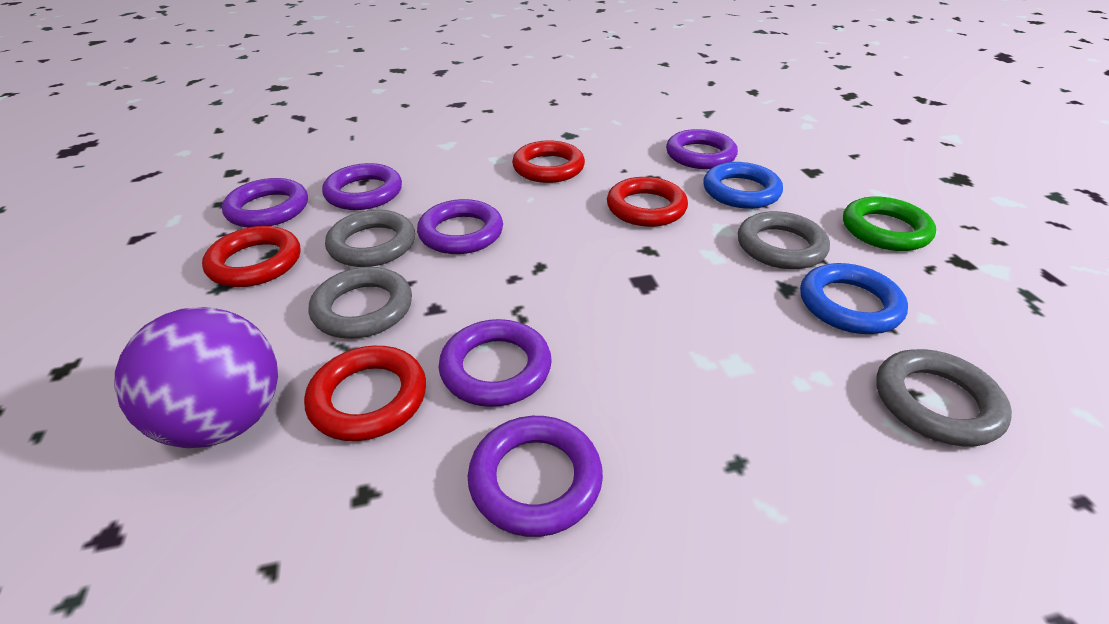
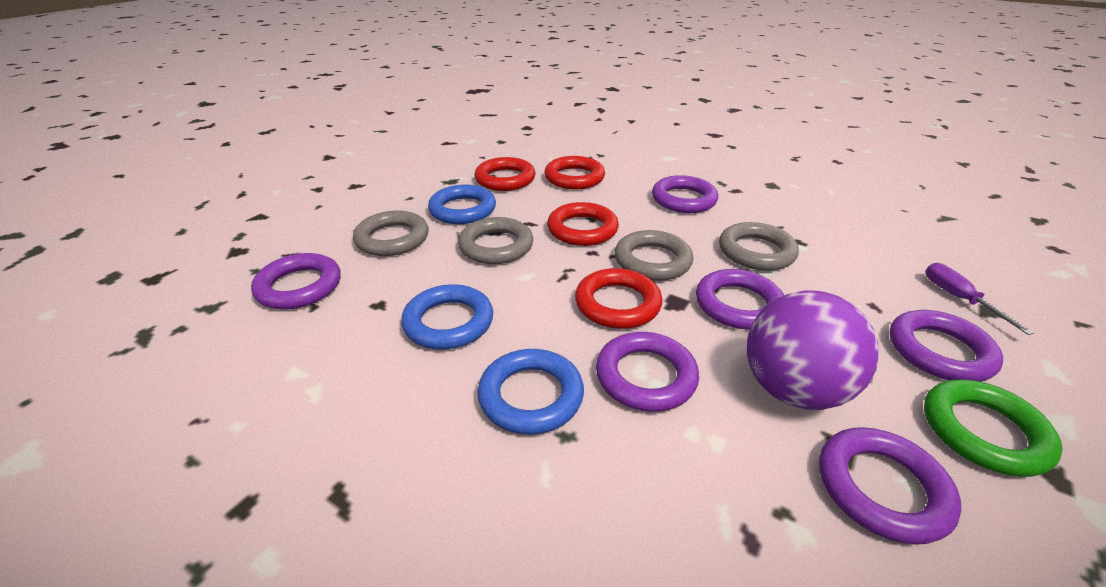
blue ring: 2 -> 3
purple screwdriver: 0 -> 1

